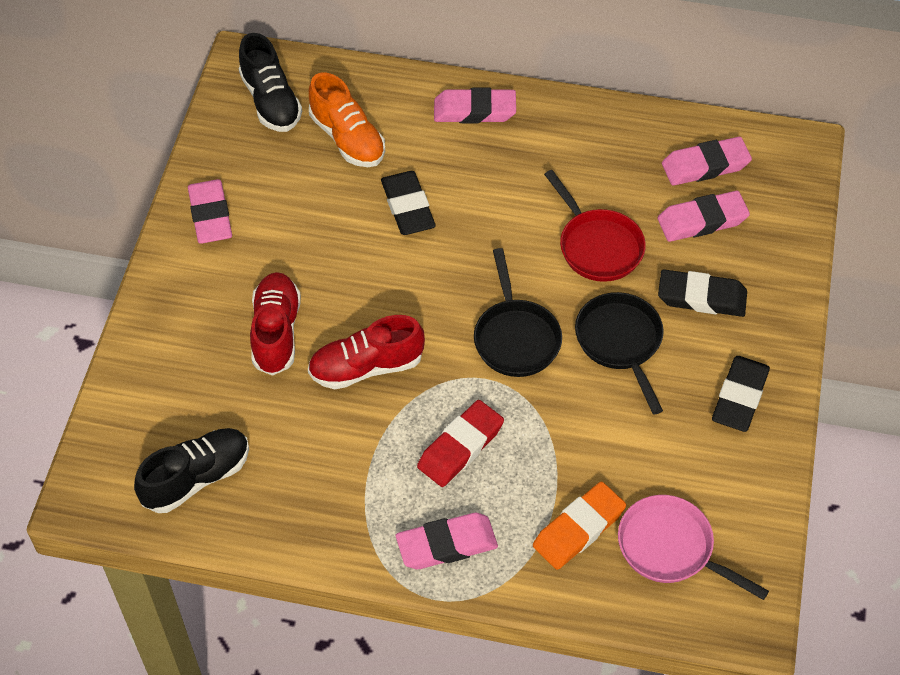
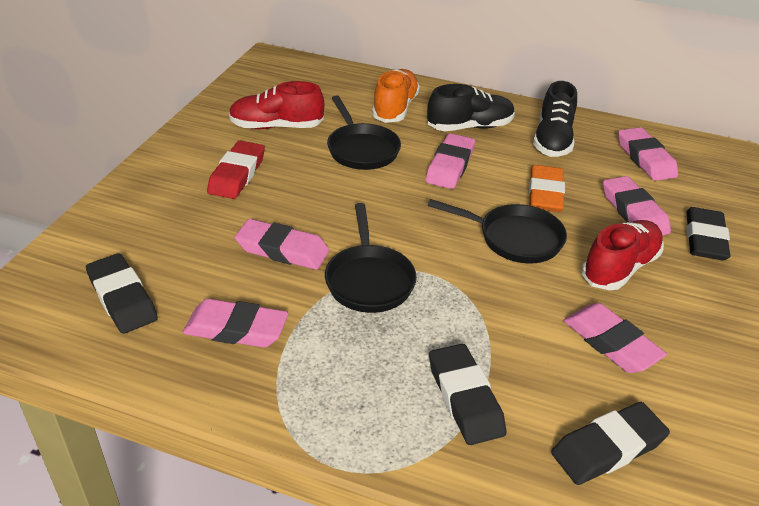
black eraser: 3 -> 4
black pan: 2 -> 3
pink eraser: 5 -> 6
pink pan: 1 -> 0
red pan: 1 -> 0

